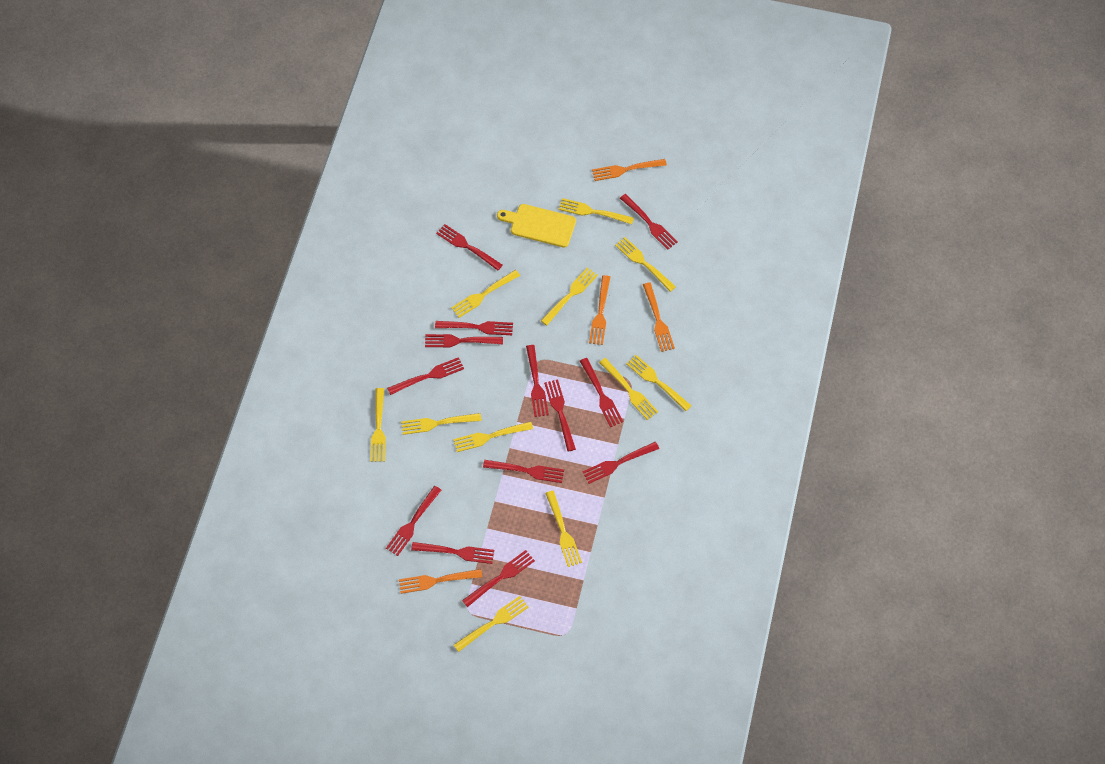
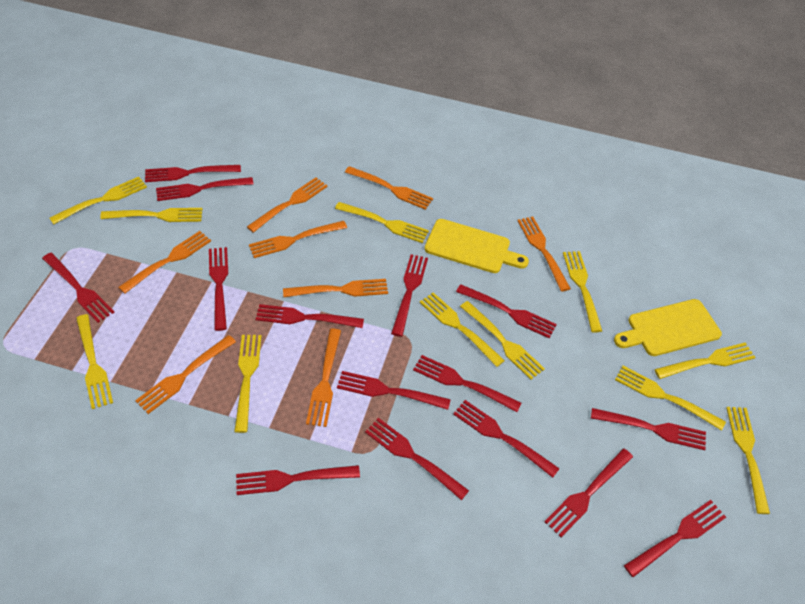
orange fork: 4 -> 8
red fork: 13 -> 15
yellow cutting board: 1 -> 2

